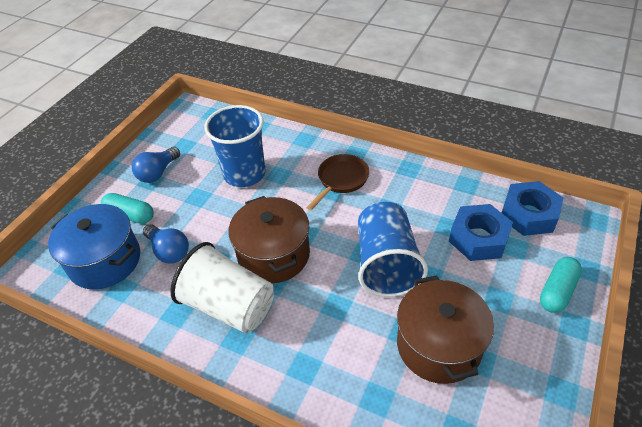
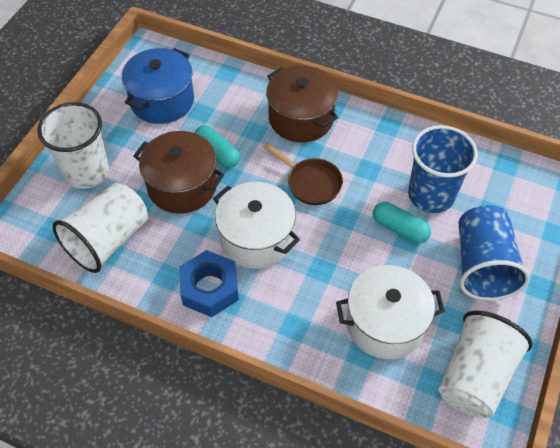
blue light bulb: 2 -> 0
blue nut: 2 -> 1
white cup: 1 -> 3
white pot: 0 -> 2

